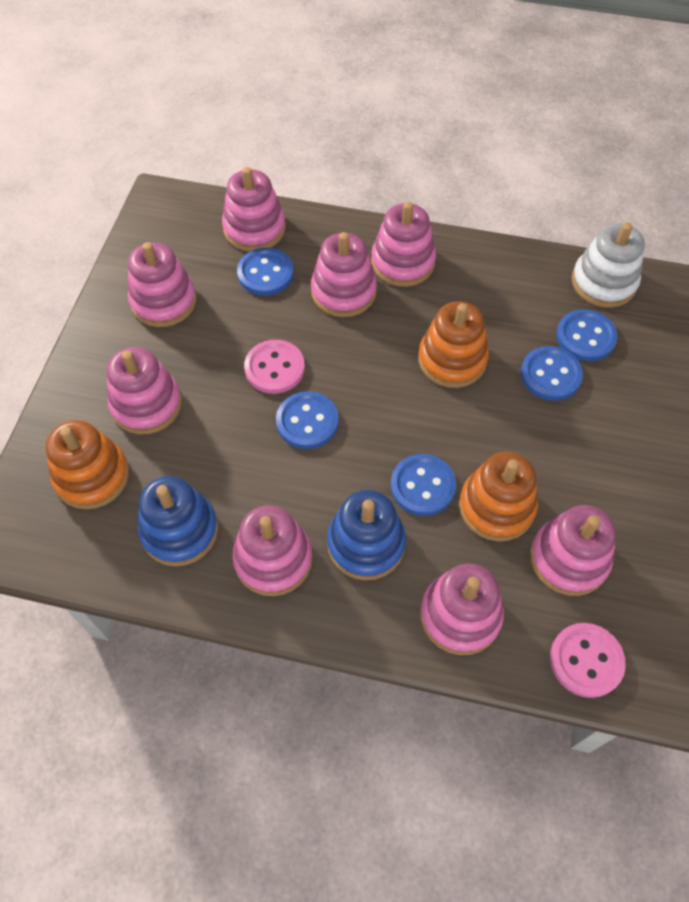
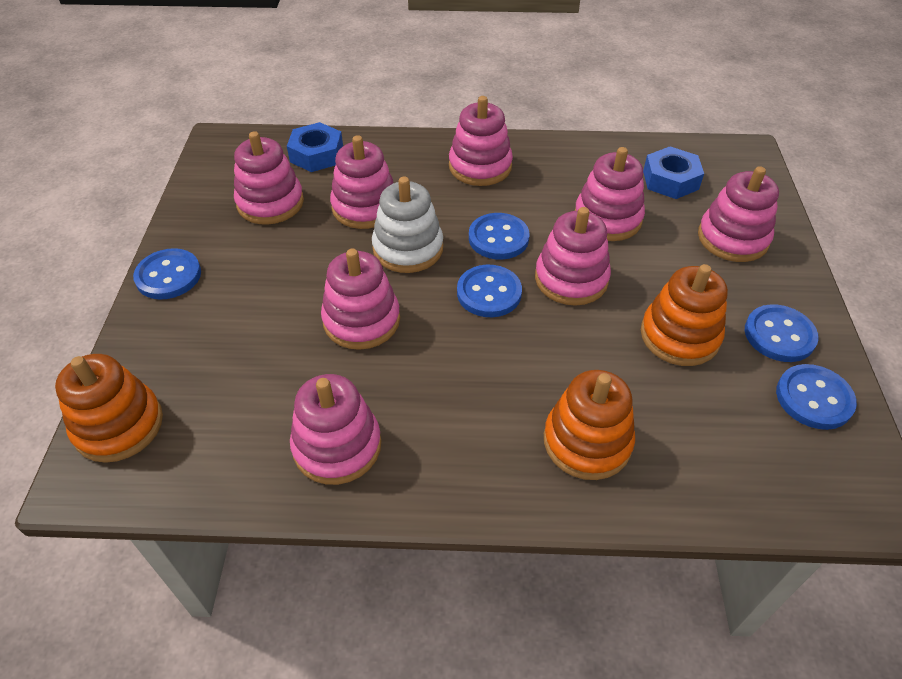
blue nut: 0 -> 2
blue stacking toy: 2 -> 0
pink button: 2 -> 0

